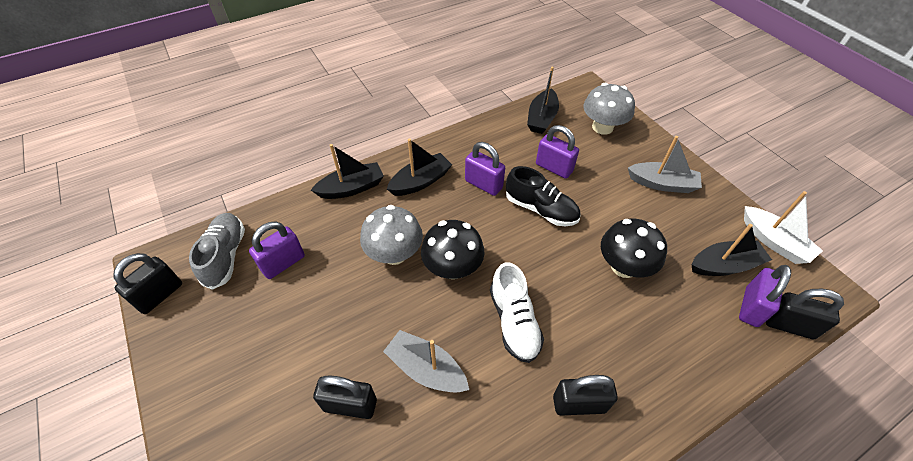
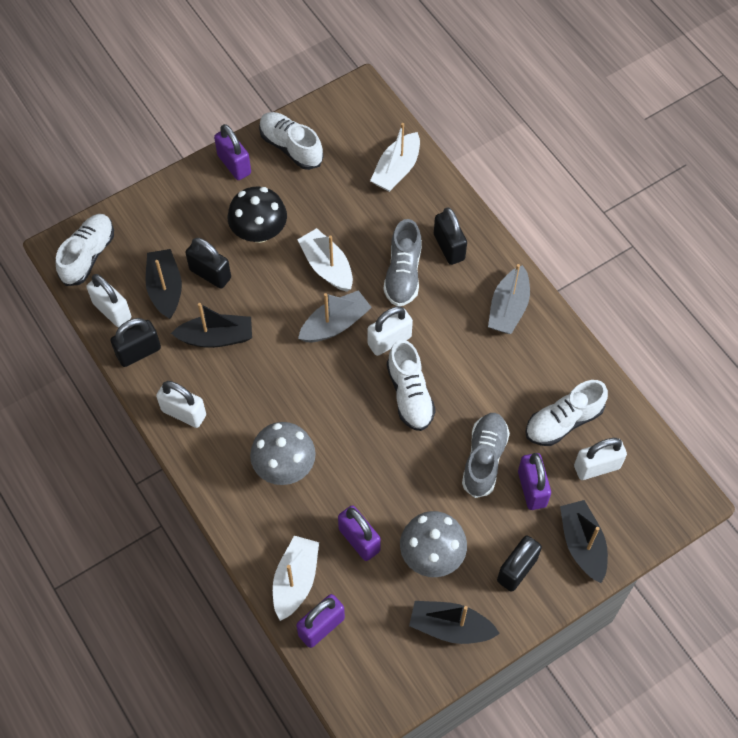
black mushroom: 2 -> 1
black shoe: 1 -> 0
grey shoe: 1 -> 2
white boat: 1 -> 3
white padlock: 0 -> 4
white shoe: 1 -> 4

